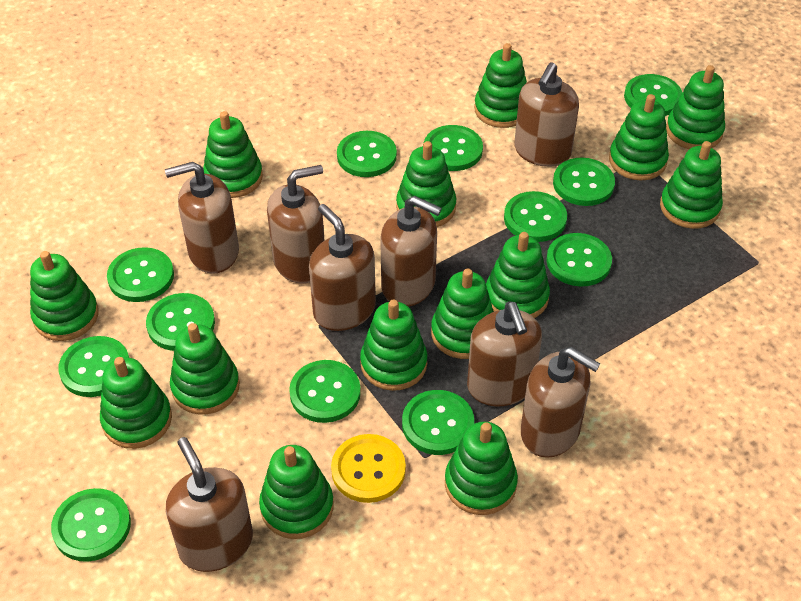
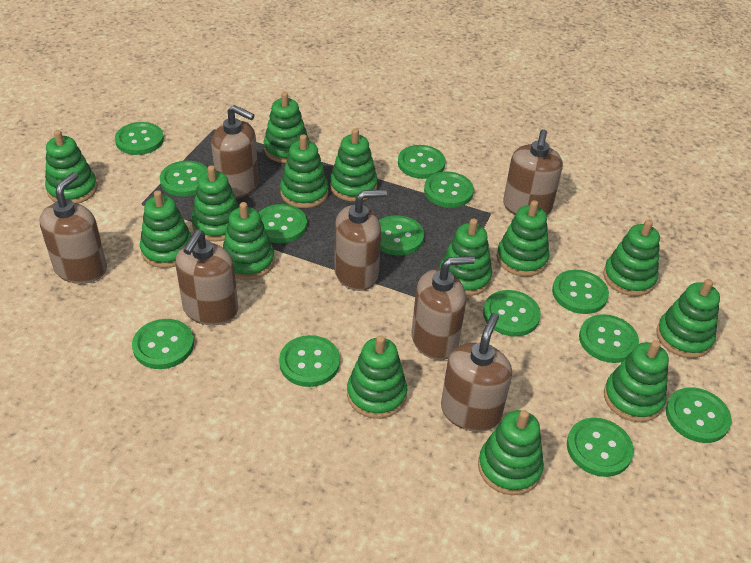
brown soap dispenser: 8 -> 7
green button: 12 -> 13
yellow button: 1 -> 0

